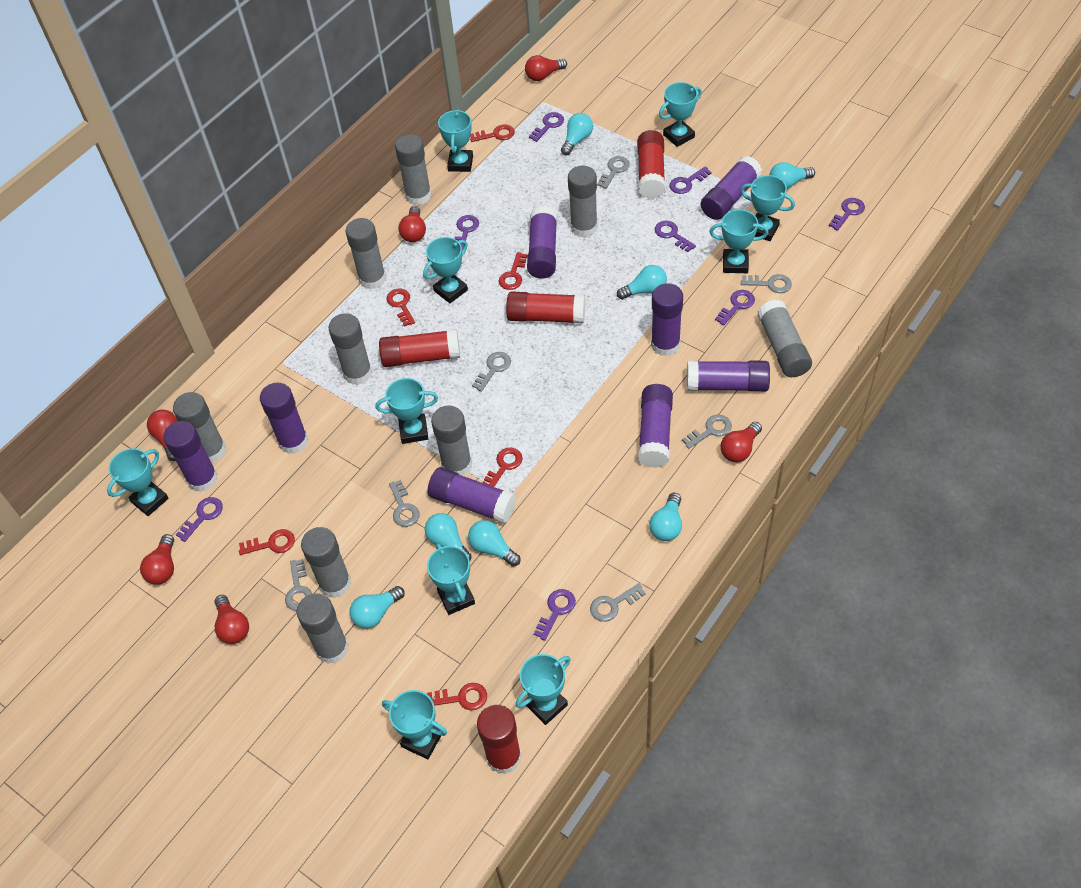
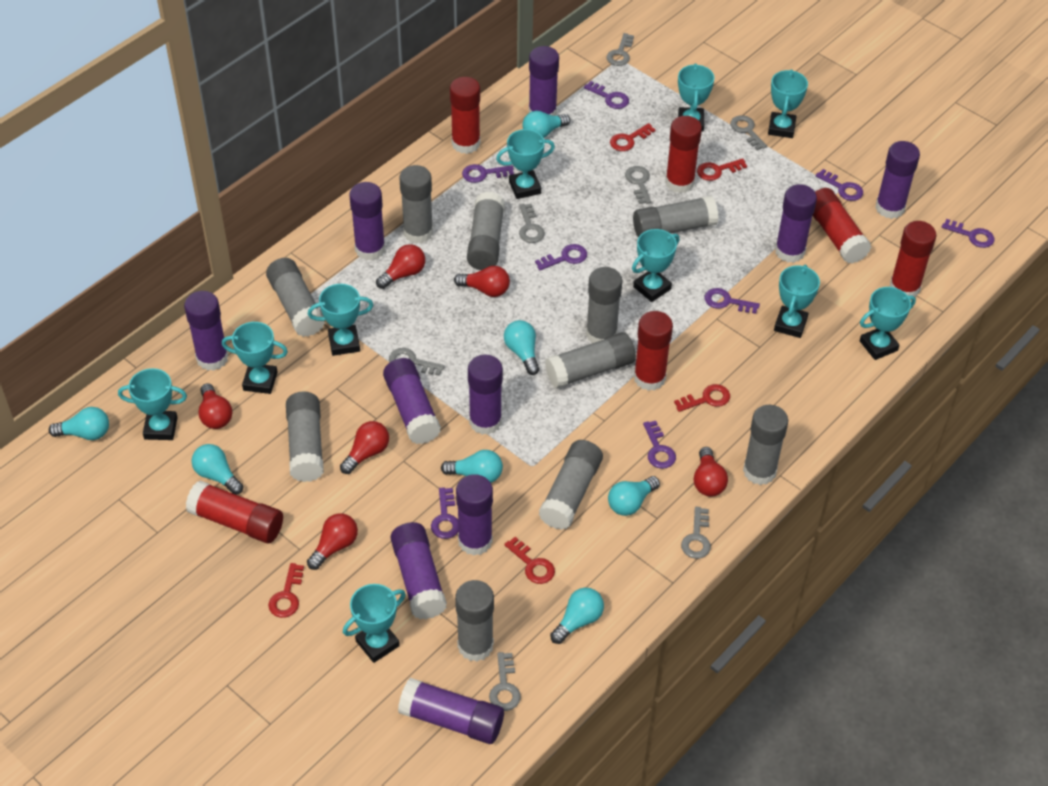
grey glue stick: 9 -> 10
purple glue stick: 8 -> 10
red glue stick: 4 -> 6
red key: 6 -> 5

